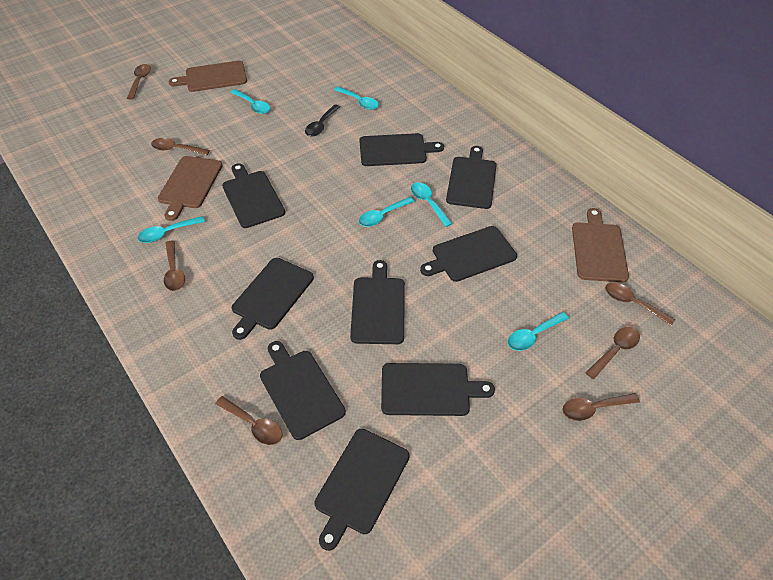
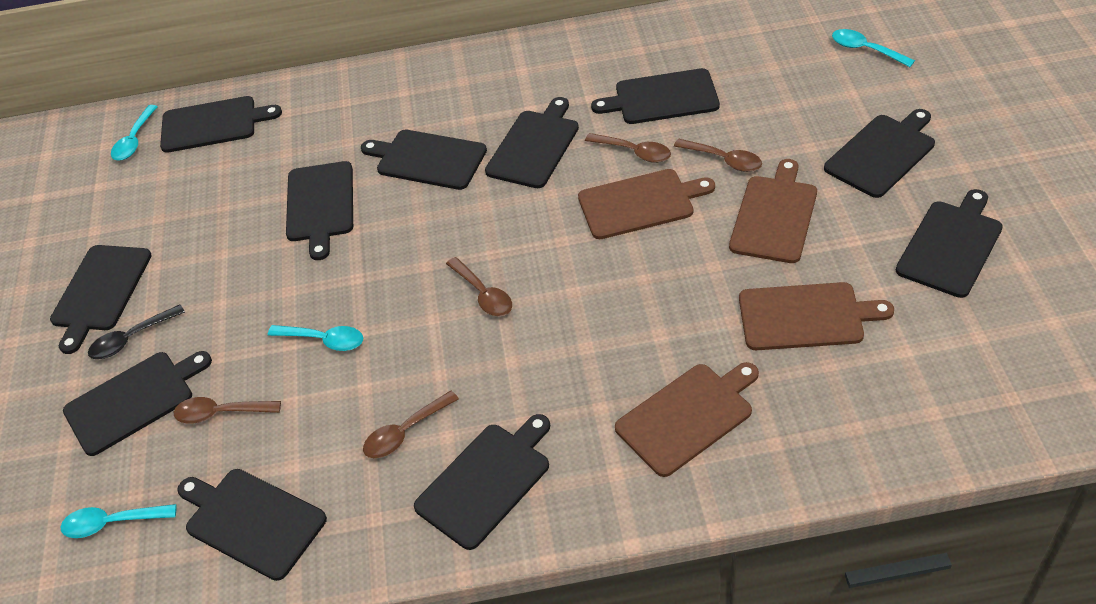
black cutting board: 9 -> 11
brown cutting board: 3 -> 4
brown spoon: 7 -> 5
turquoise spoon: 6 -> 4

